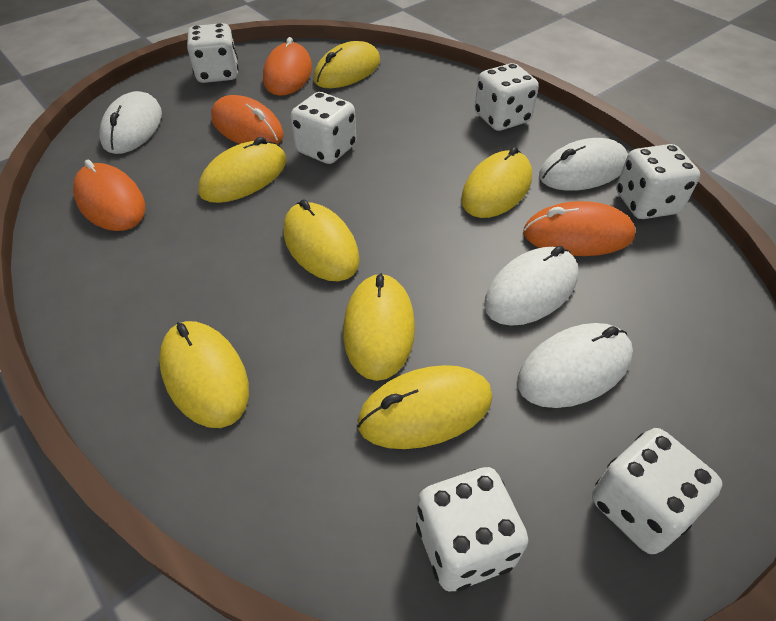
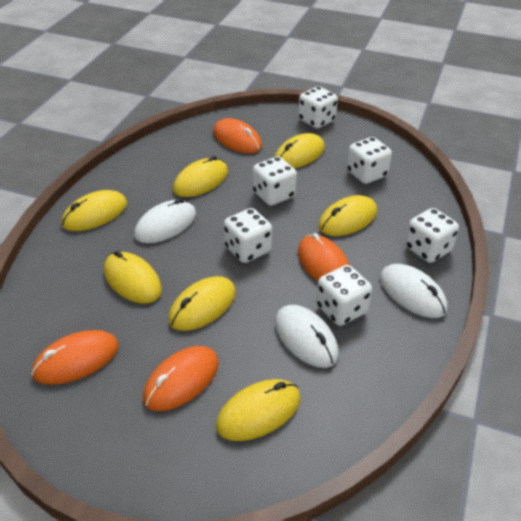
white mouse: 4 -> 3

